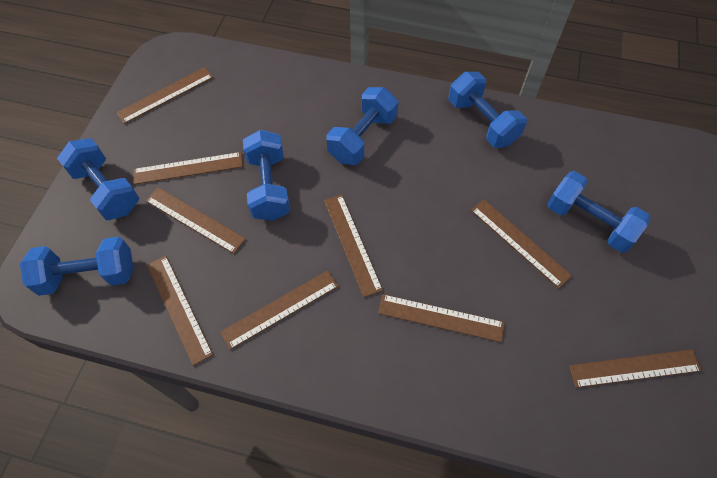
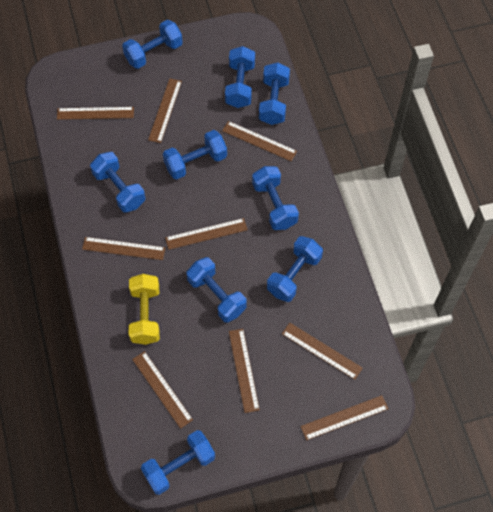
blue dumbbell: 6 -> 9
yellow dumbbell: 0 -> 1

